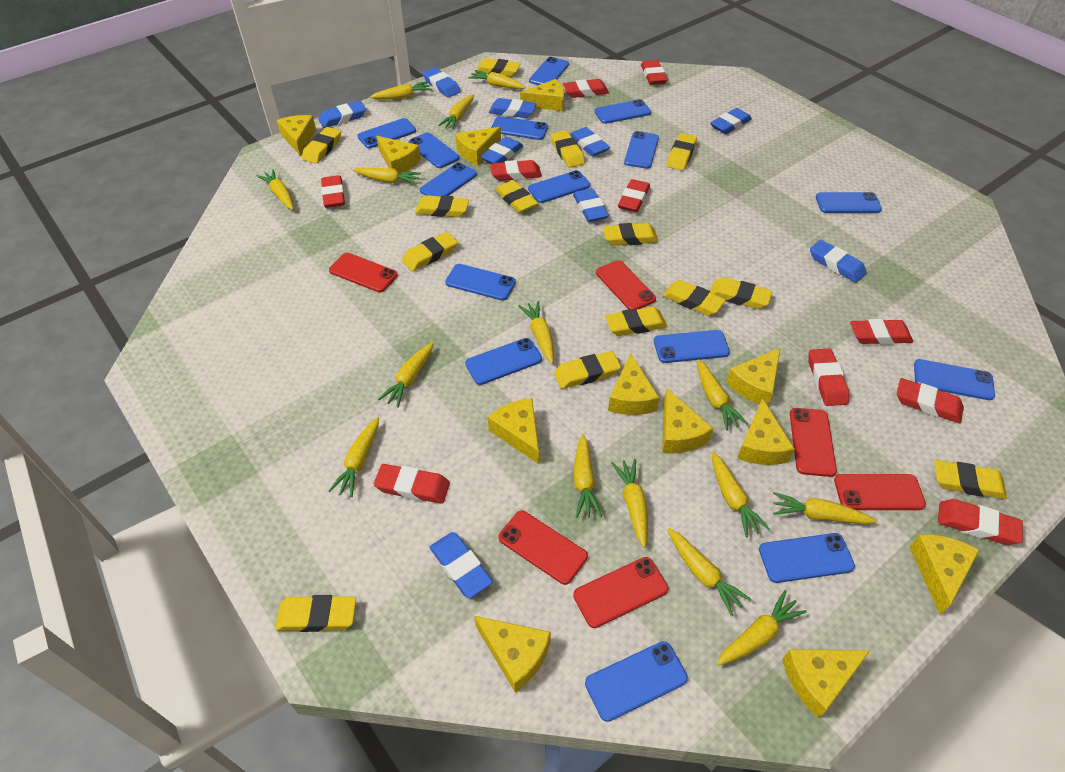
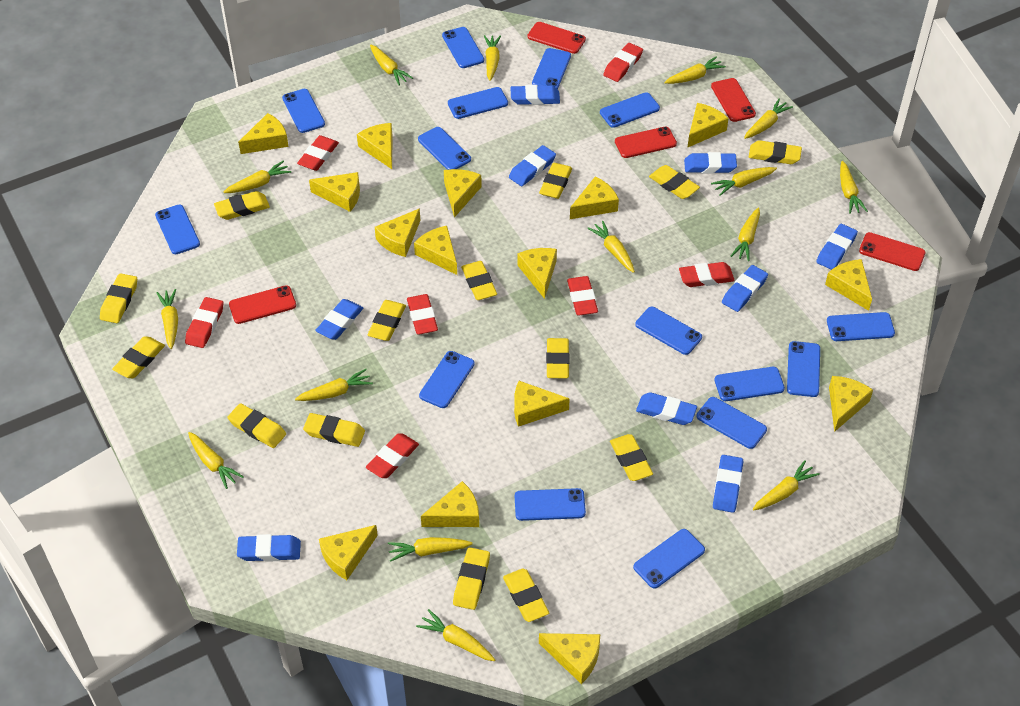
red eraser: 10 -> 7
red phone: 6 -> 5
yellow cheese: 12 -> 15

